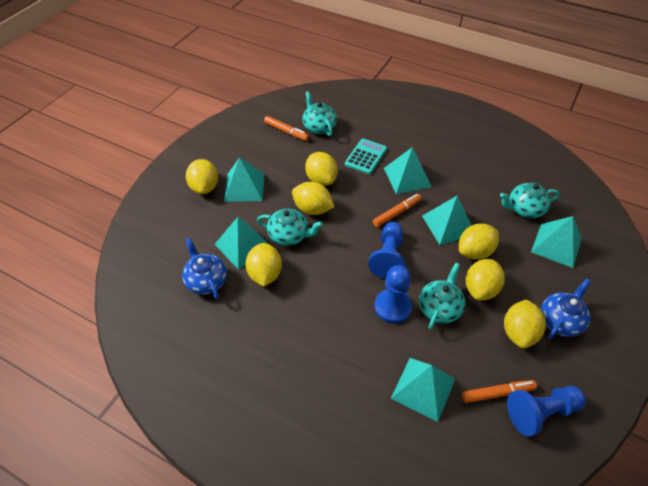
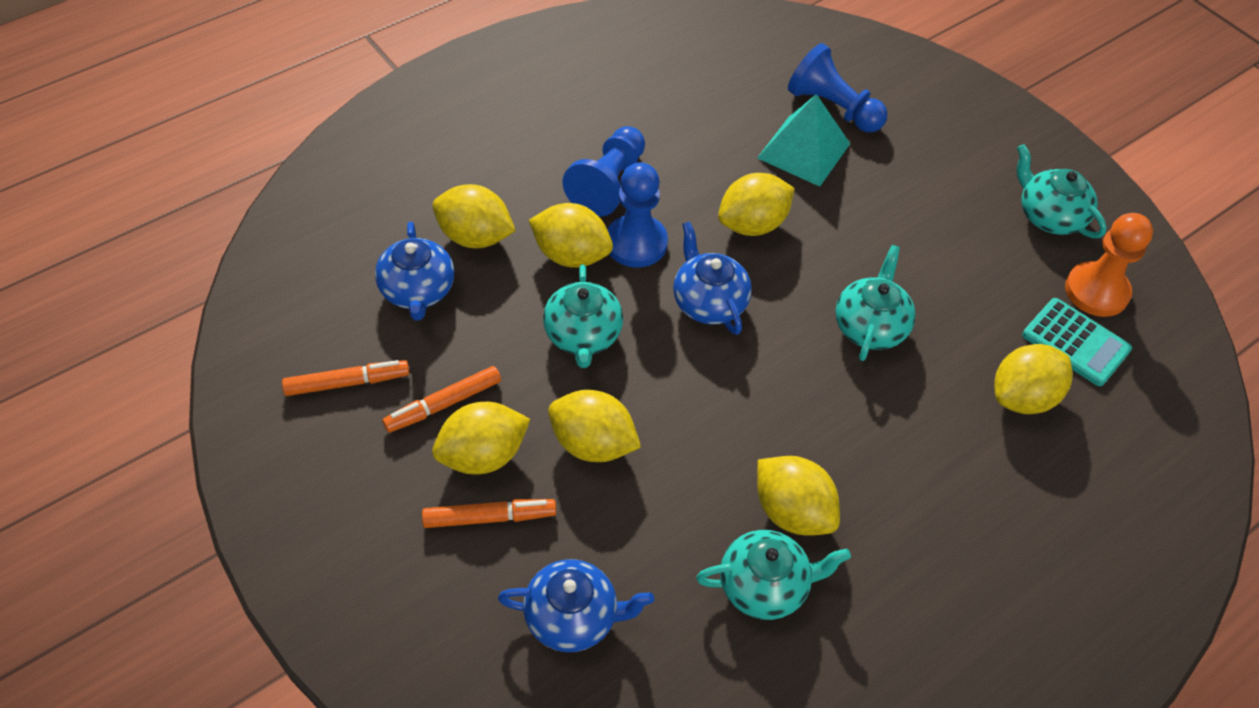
blue teapot: 2 -> 3
orange pawn: 0 -> 1
turquoise pyramid: 6 -> 1

